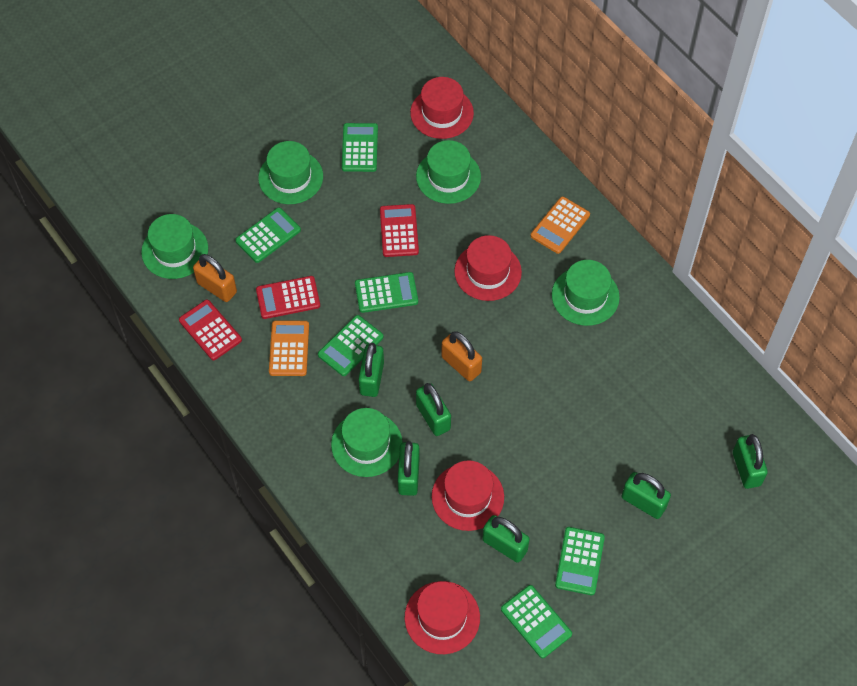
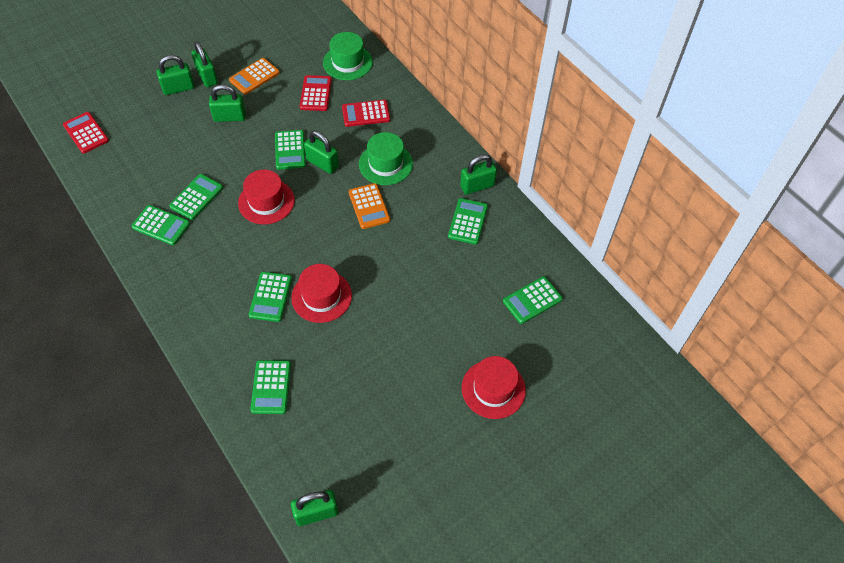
green calculator: 6 -> 7
green hat: 5 -> 2
orange padlock: 2 -> 0
red hat: 4 -> 3

